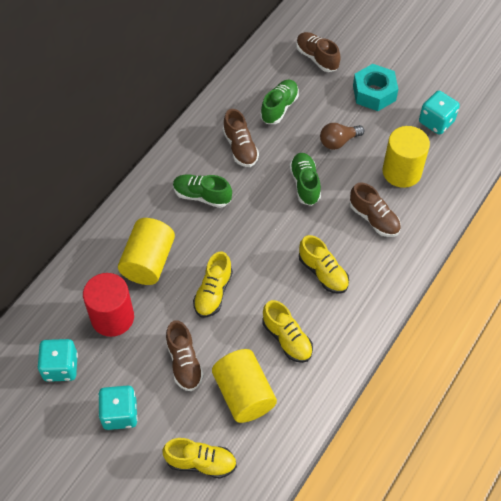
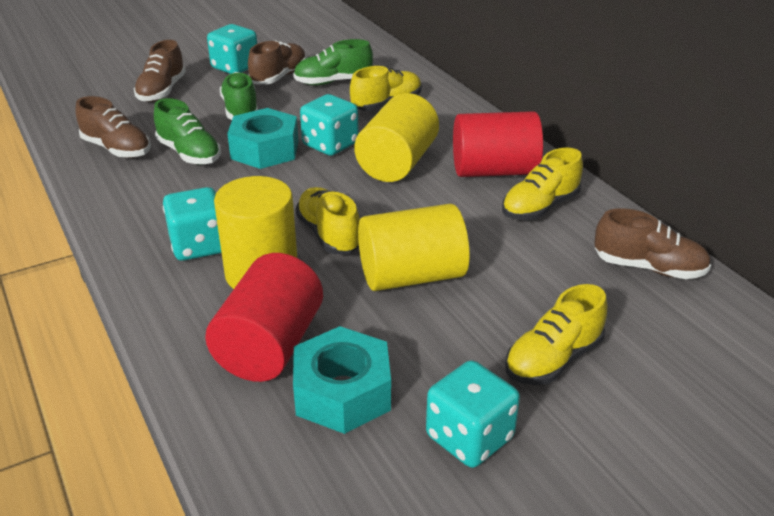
brown light bulb: 1 -> 0
red cylinder: 1 -> 2
turquoise dice: 3 -> 4
turquoise nut: 1 -> 2

